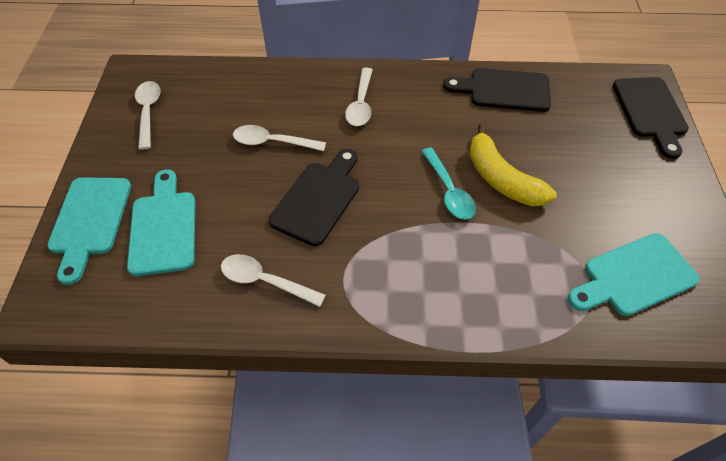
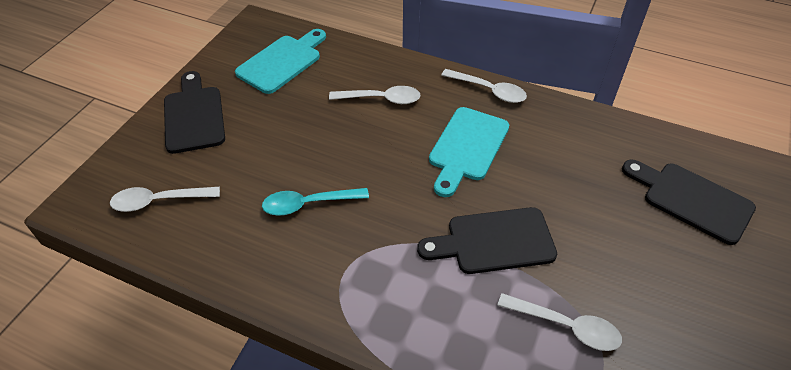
turquoise cutting board: 3 -> 2
yellow banana: 1 -> 0

